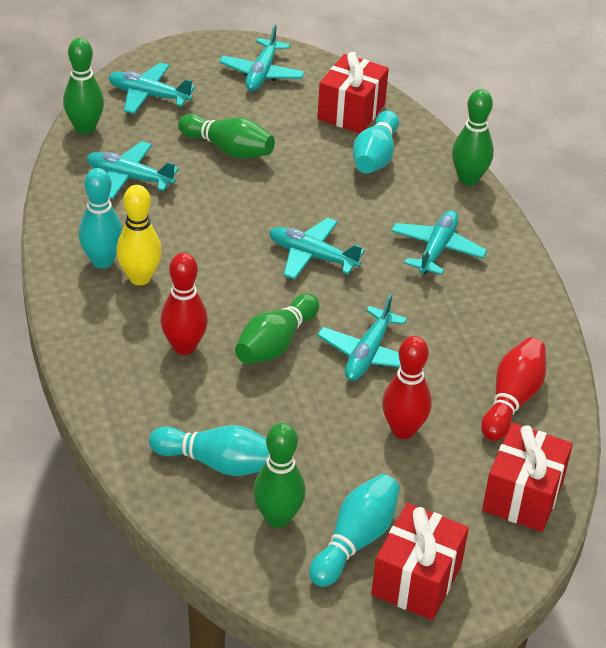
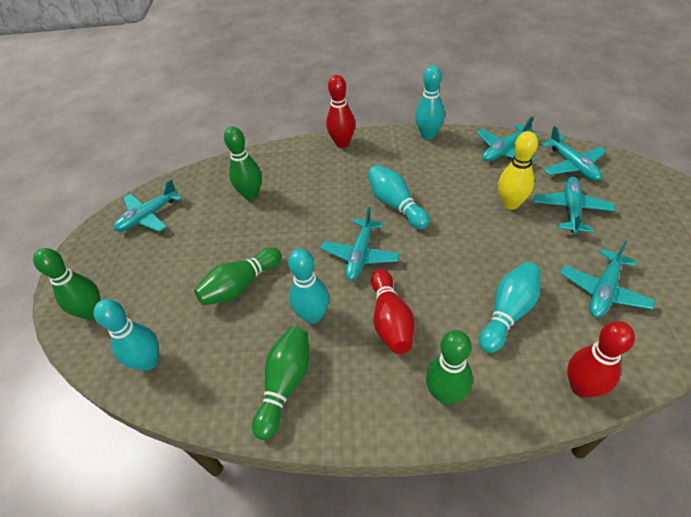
red gift: 3 -> 0
turquoise bowling pin: 4 -> 5

